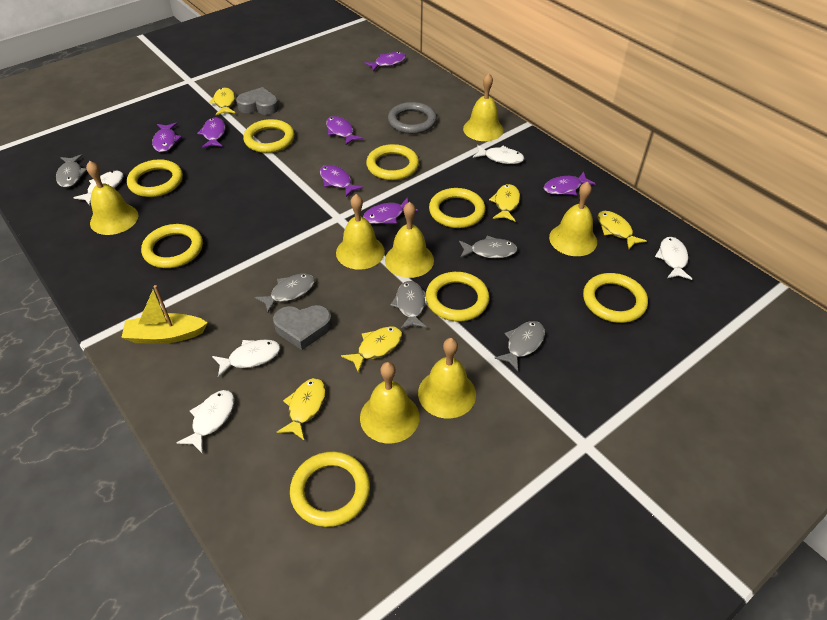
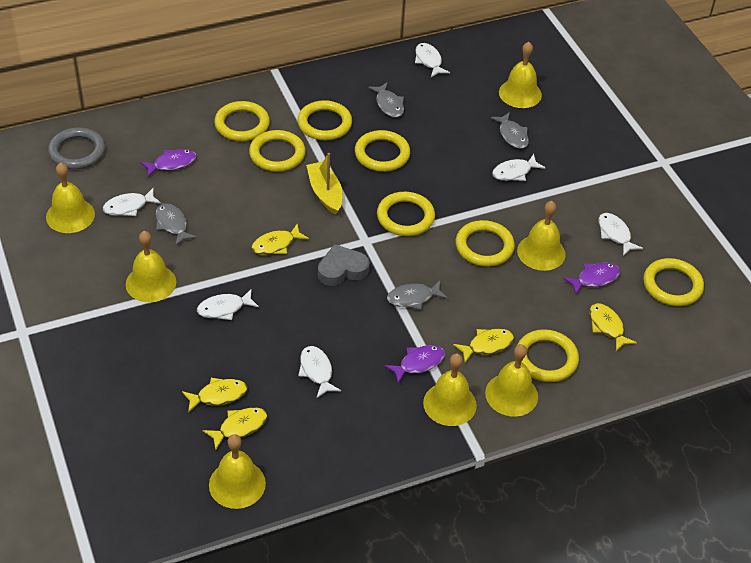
grey fish: 5 -> 4
grey heart: 2 -> 1
purple fish: 7 -> 3
white fish: 5 -> 6

